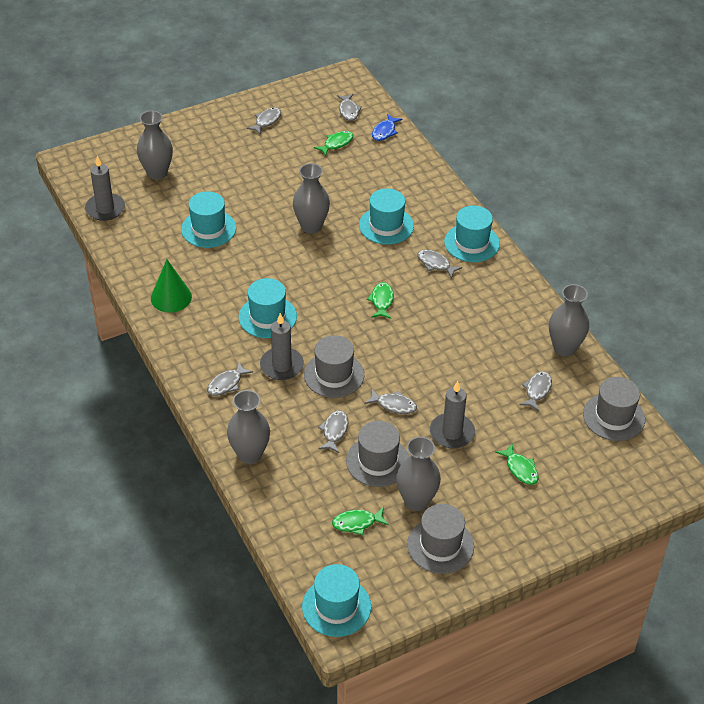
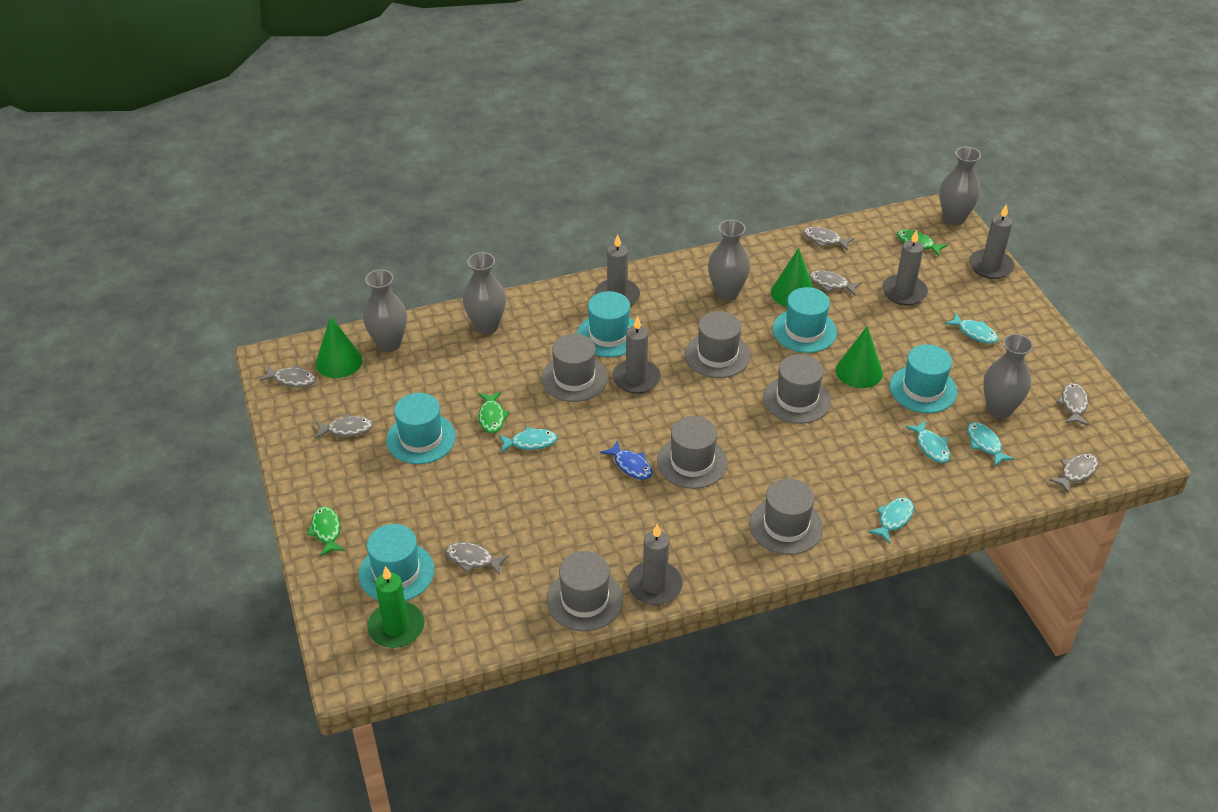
green candle: 0 -> 1
green cone: 1 -> 3
green fish: 4 -> 3
grey candle: 3 -> 5
grey hat: 4 -> 6
turquoise fish: 0 -> 5

